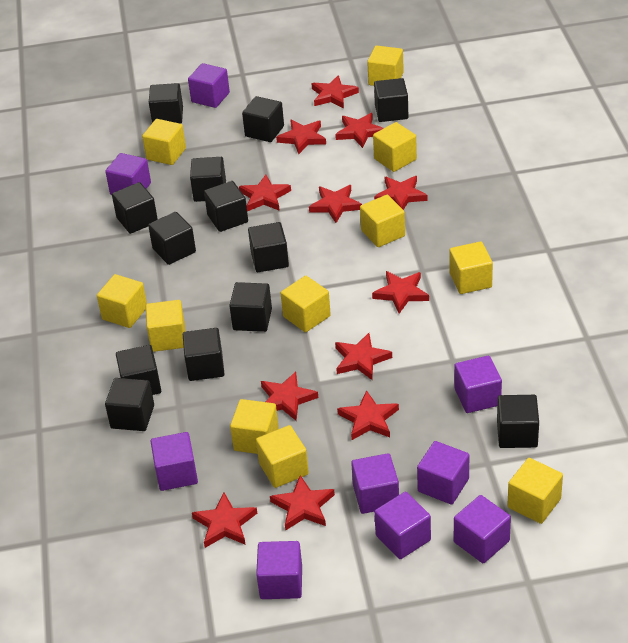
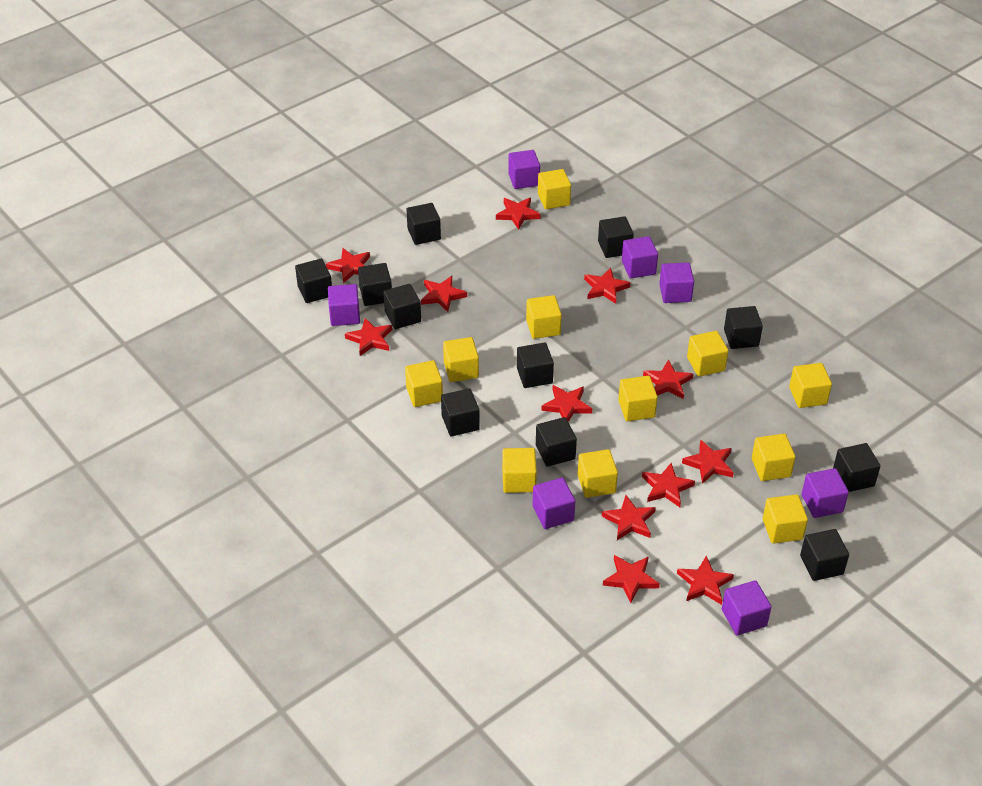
black cube: 13 -> 11
purple cube: 9 -> 7

